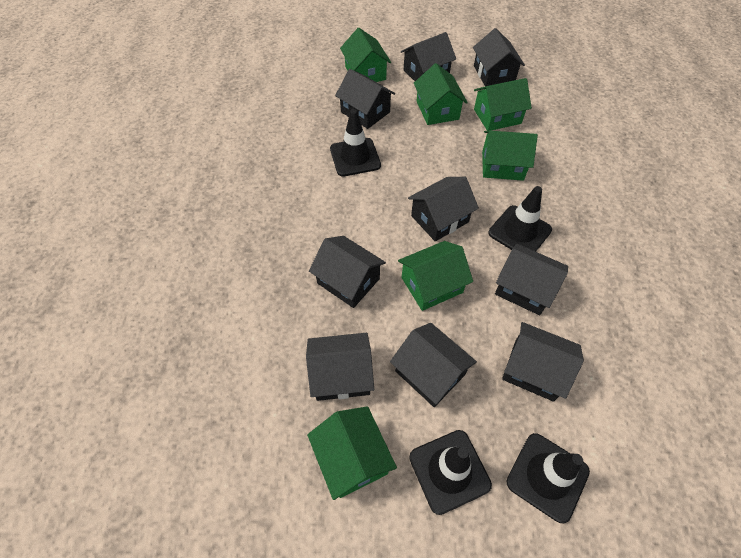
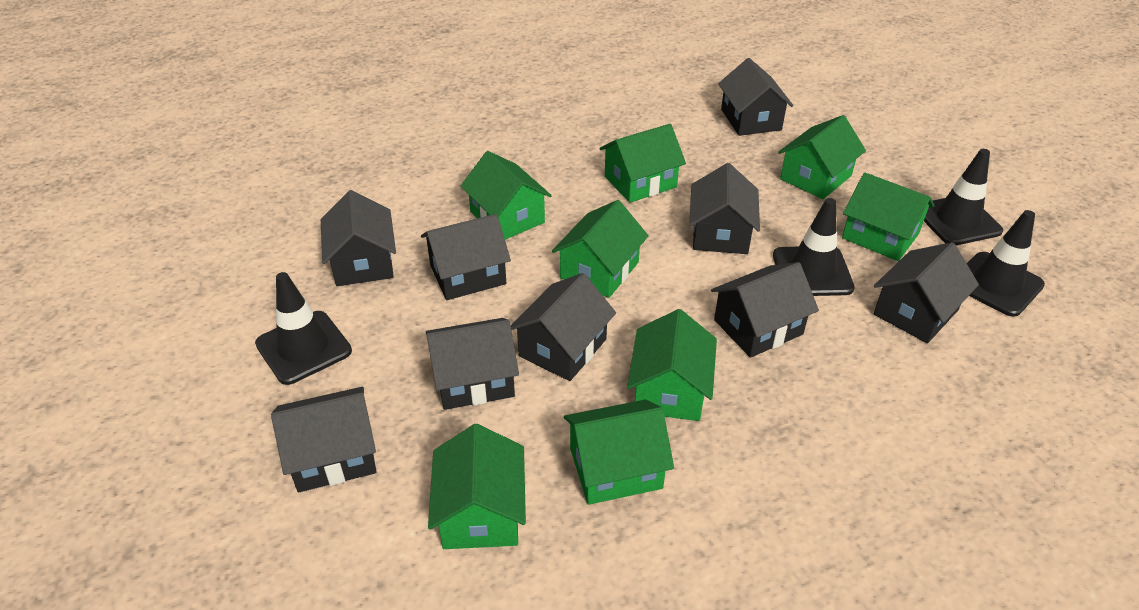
green house: 6 -> 8

